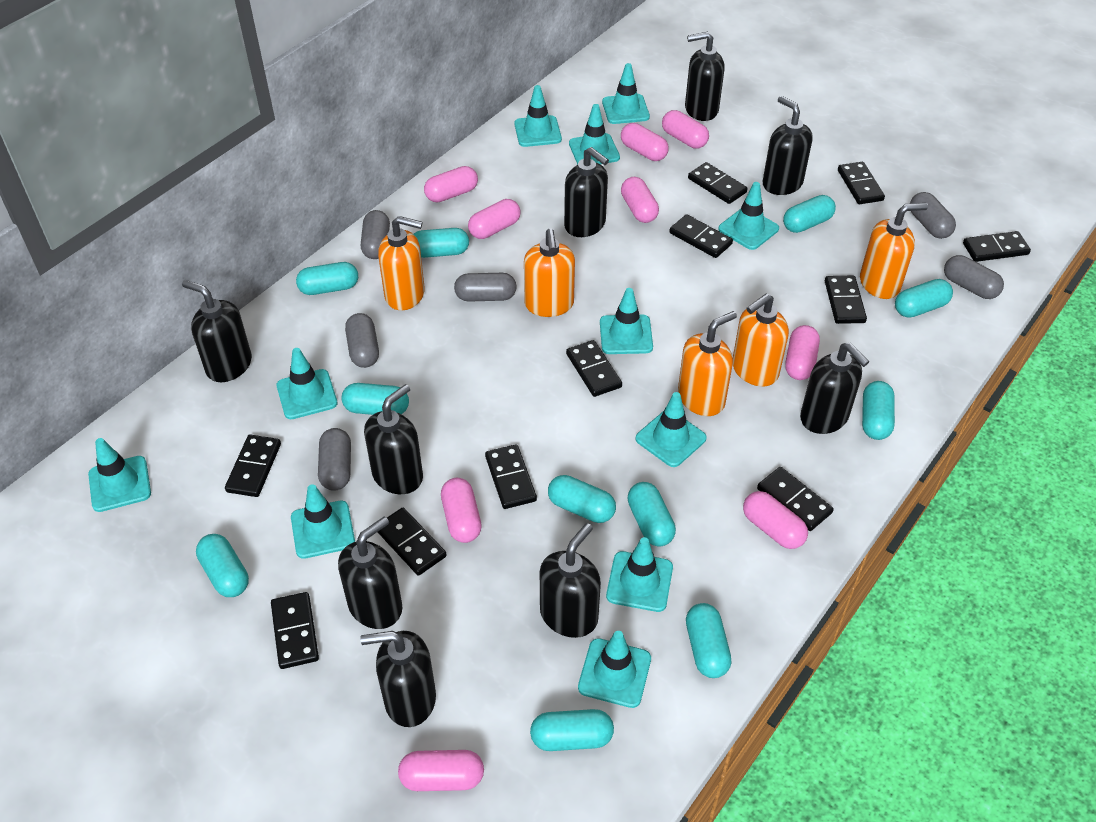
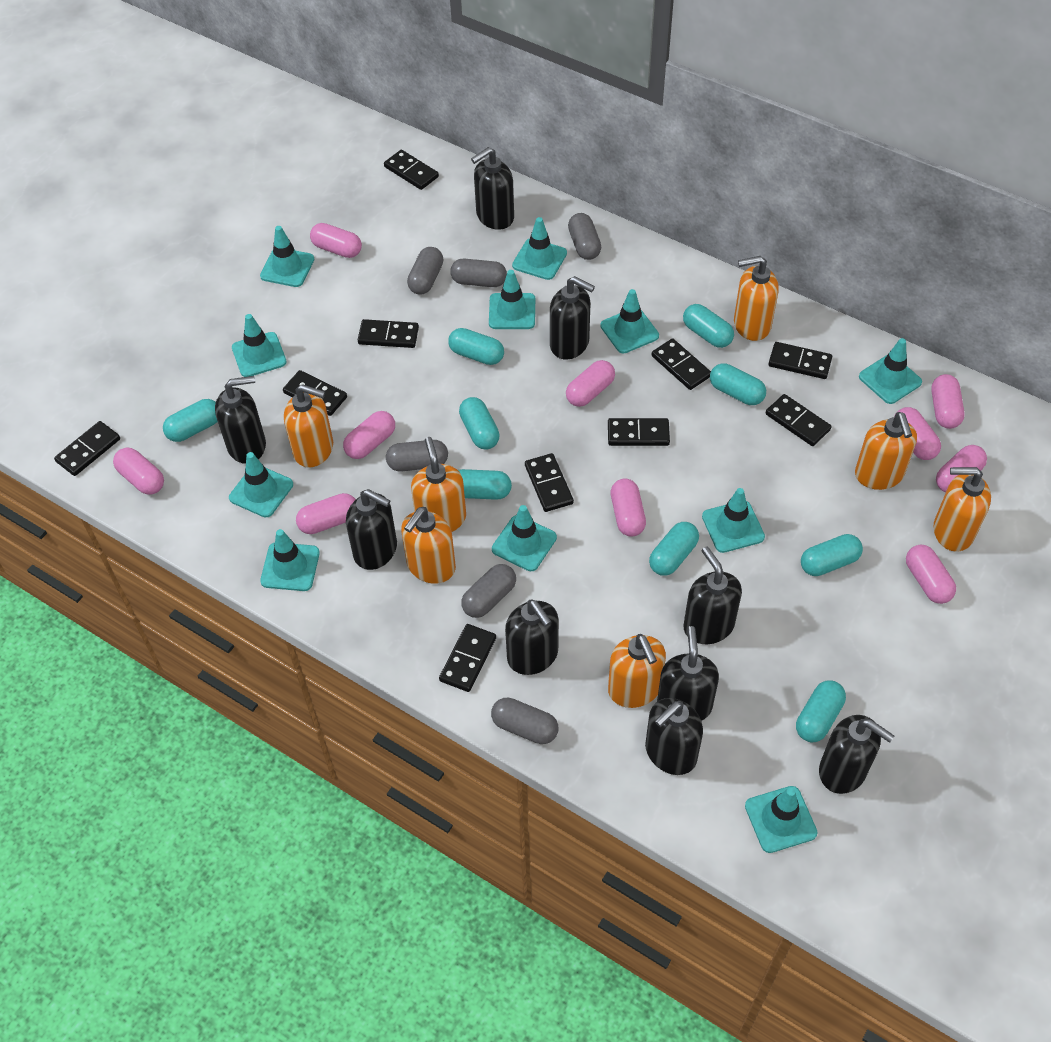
black domino: 11 -> 10
orange soap dispenser: 5 -> 7
pink capsule: 9 -> 10
turquoise capsule: 11 -> 9

